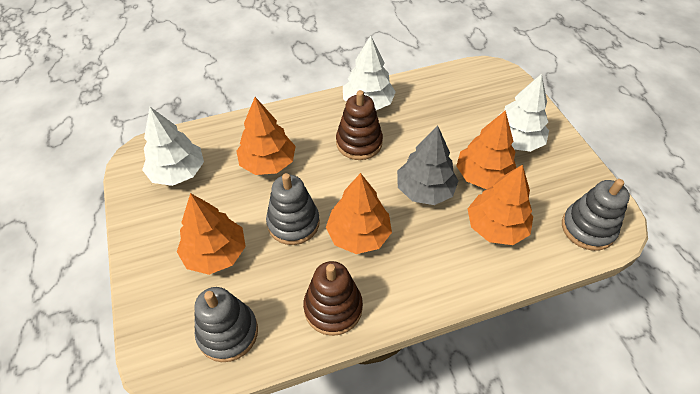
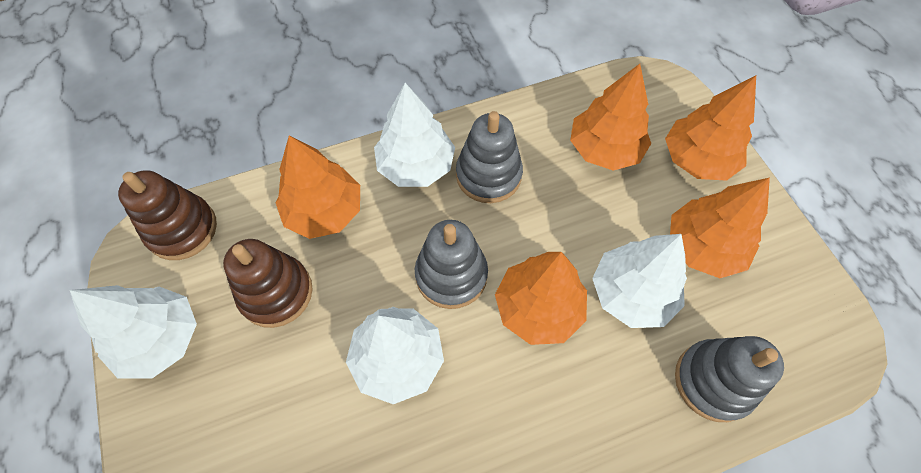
grey tree: 1 -> 0
white tree: 3 -> 4

